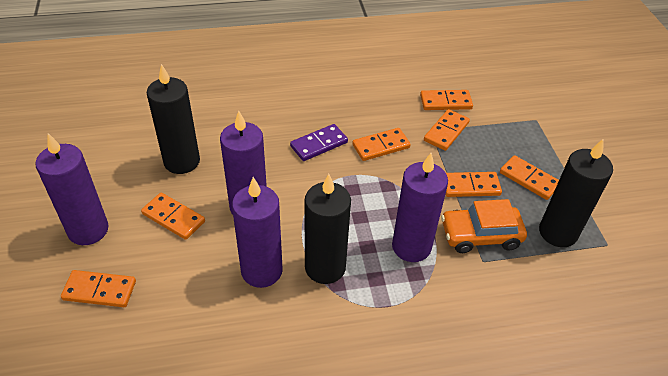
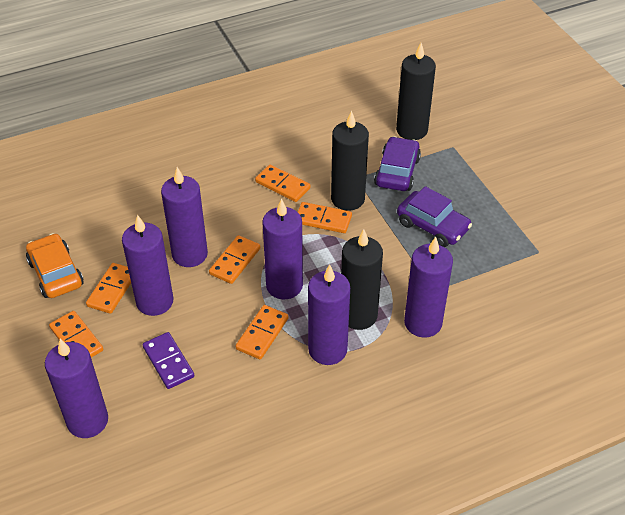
orange domino: 7 -> 6
purple candle: 4 -> 6
purple car: 0 -> 2

